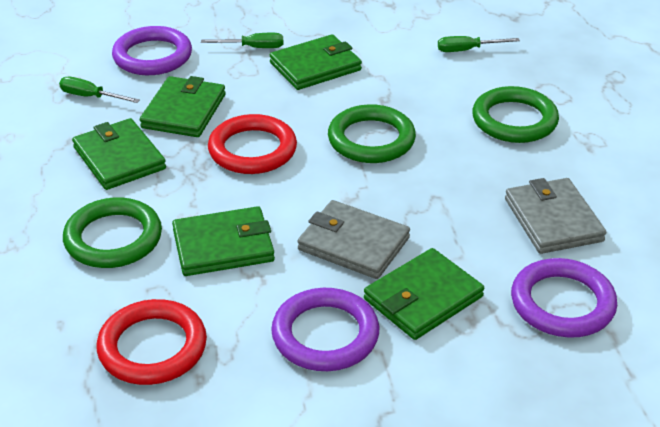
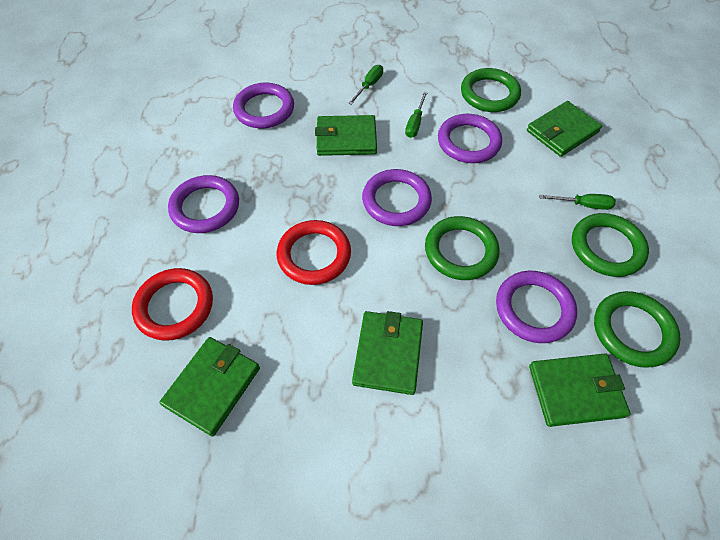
green ring: 3 -> 4
grey wallet: 2 -> 0
purple ring: 3 -> 5

